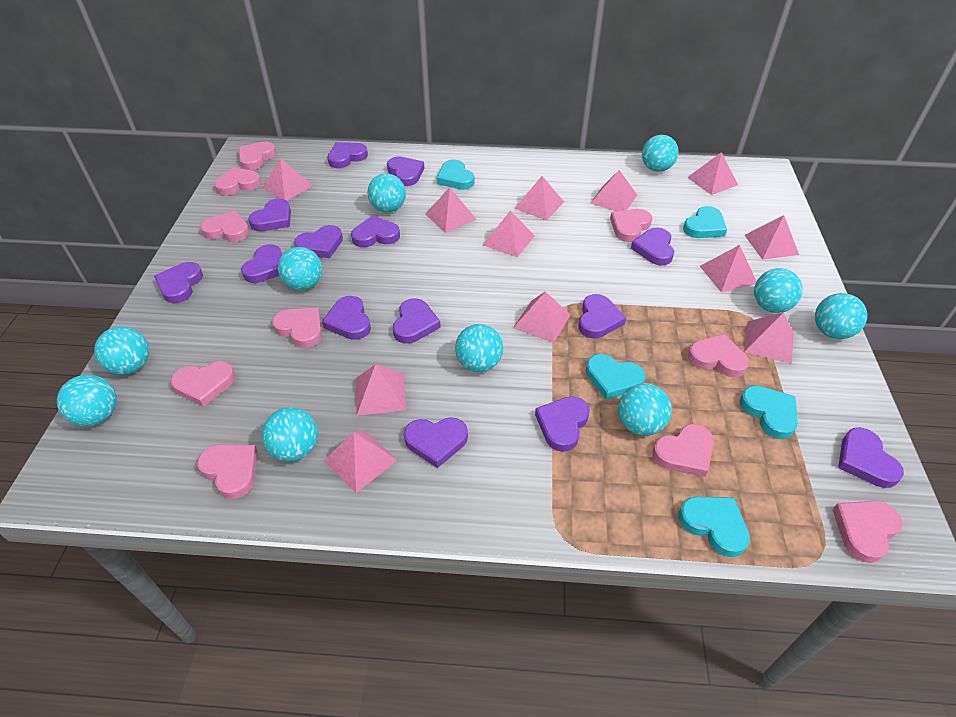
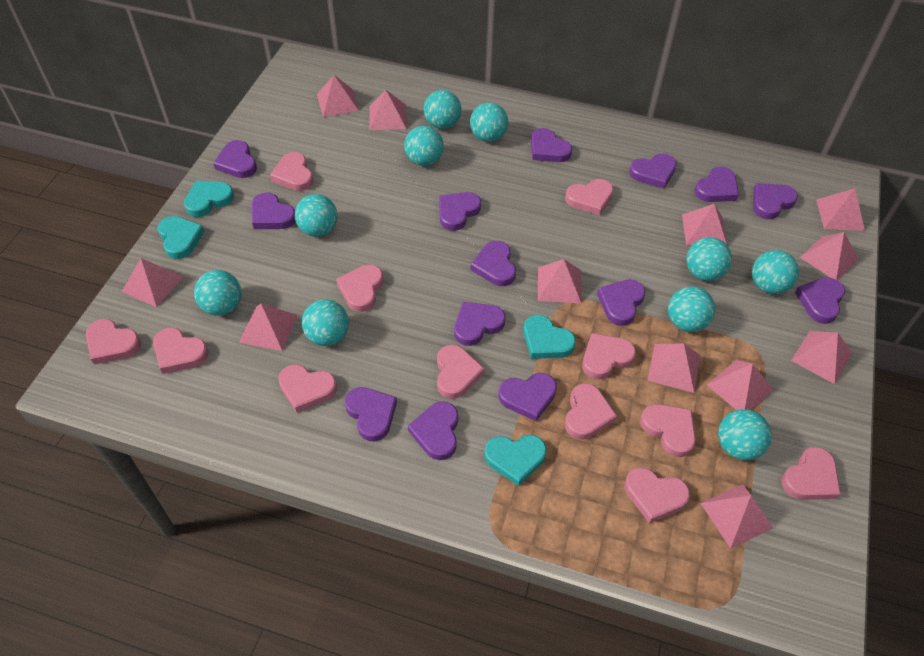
pink heart: 10 -> 12
turquoise heart: 5 -> 4

